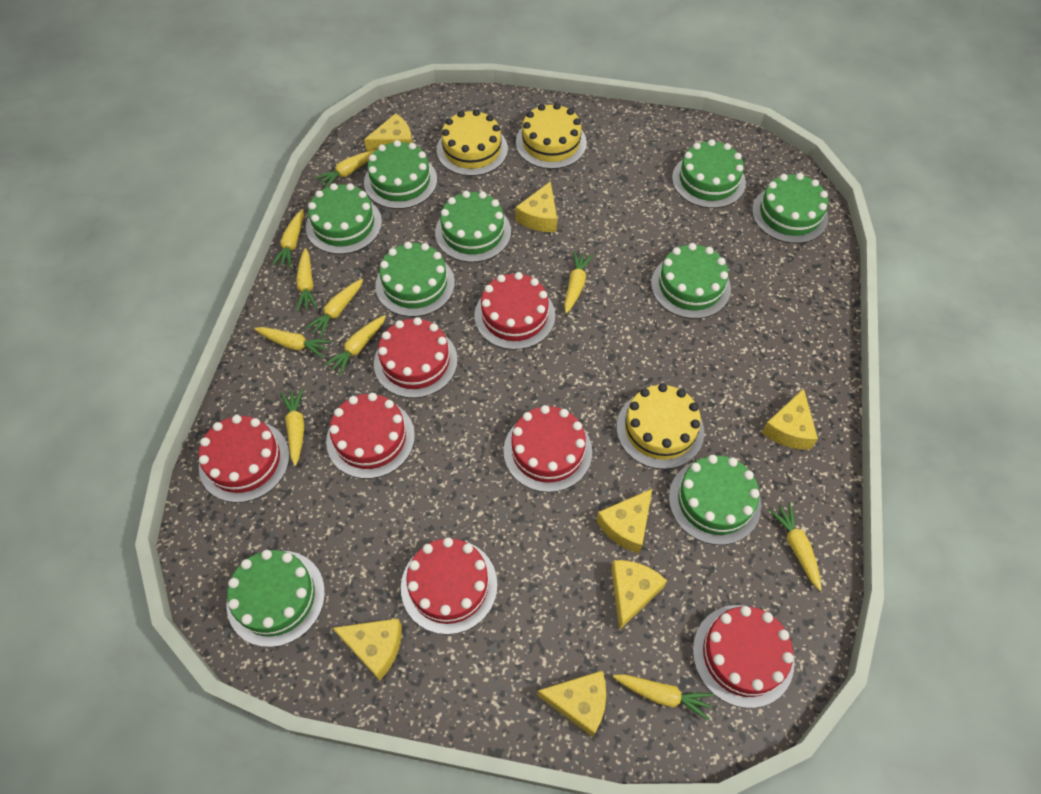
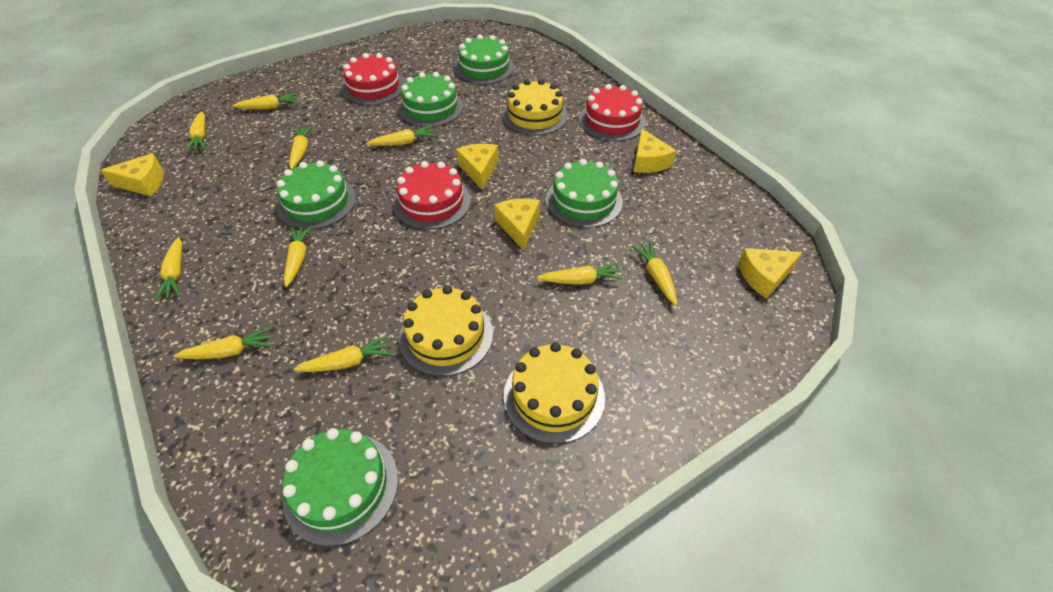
green cake: 9 -> 5
red cake: 7 -> 3
yellow cheese: 7 -> 5

